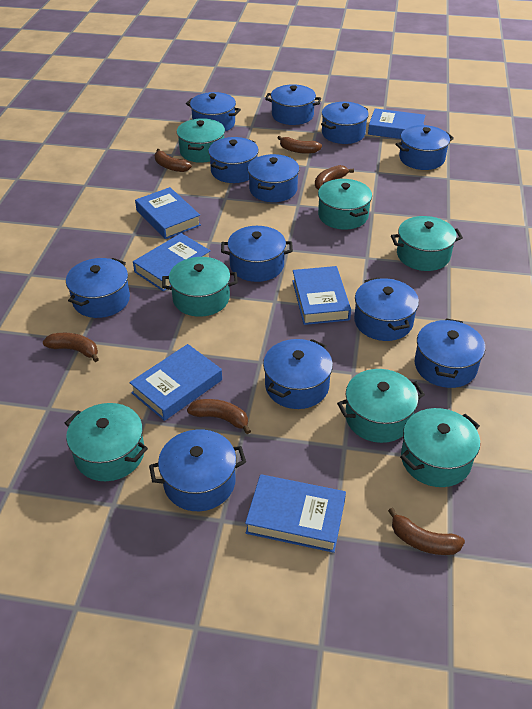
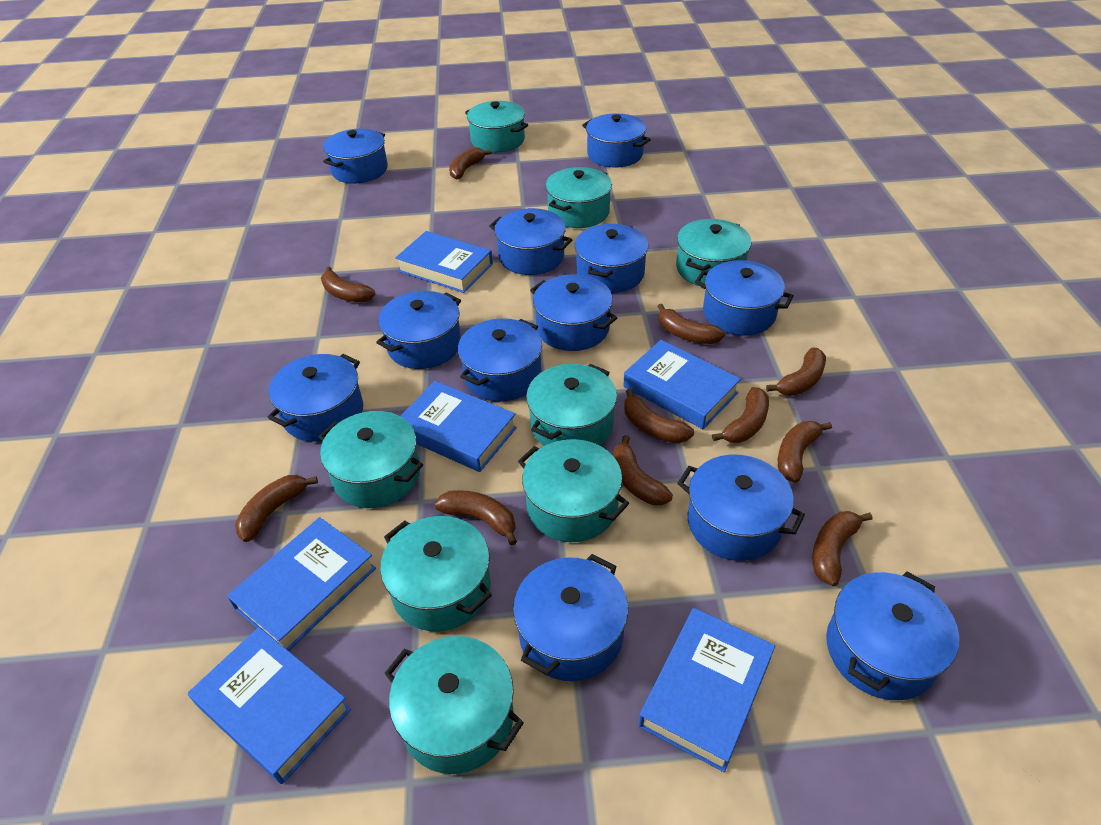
brown banana: 6 -> 11
turquoise pot: 7 -> 8

